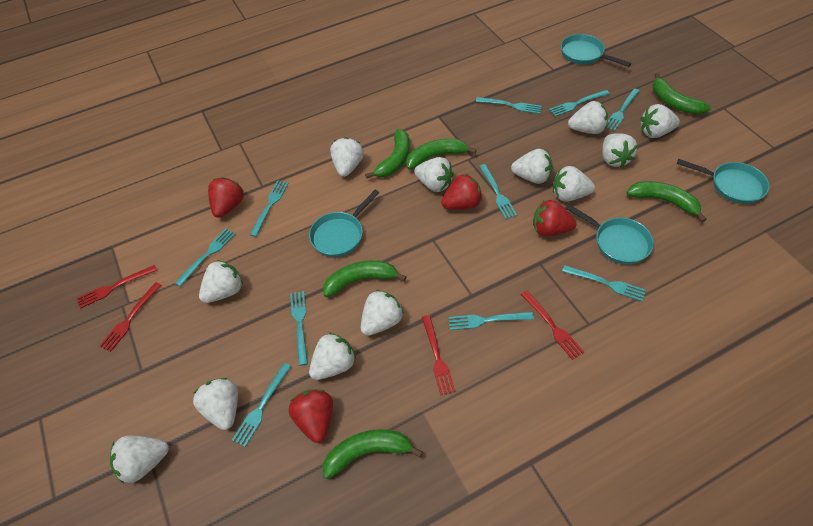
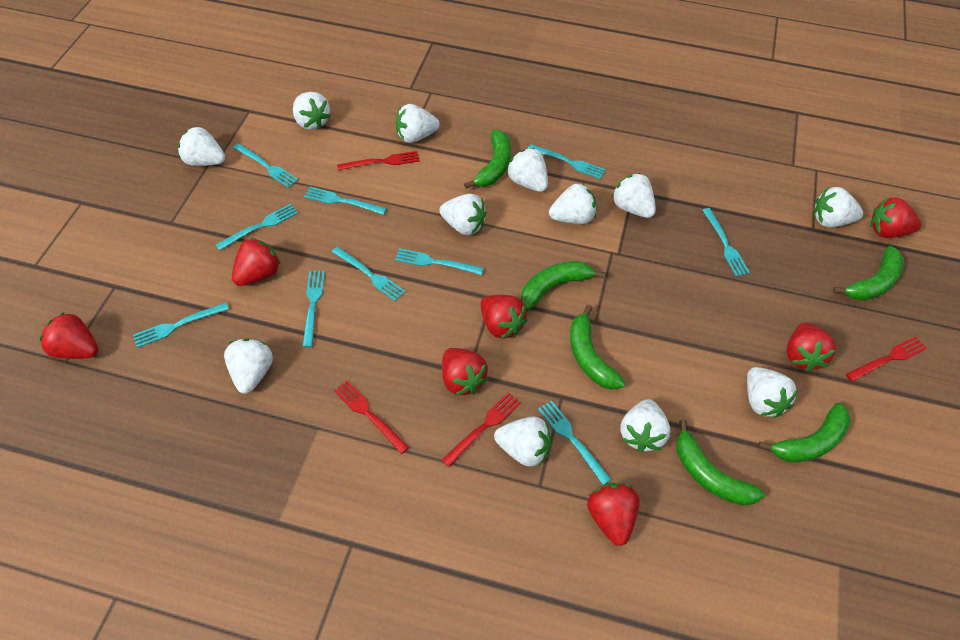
red strawberry: 4 -> 7
turquoise pan: 4 -> 0

